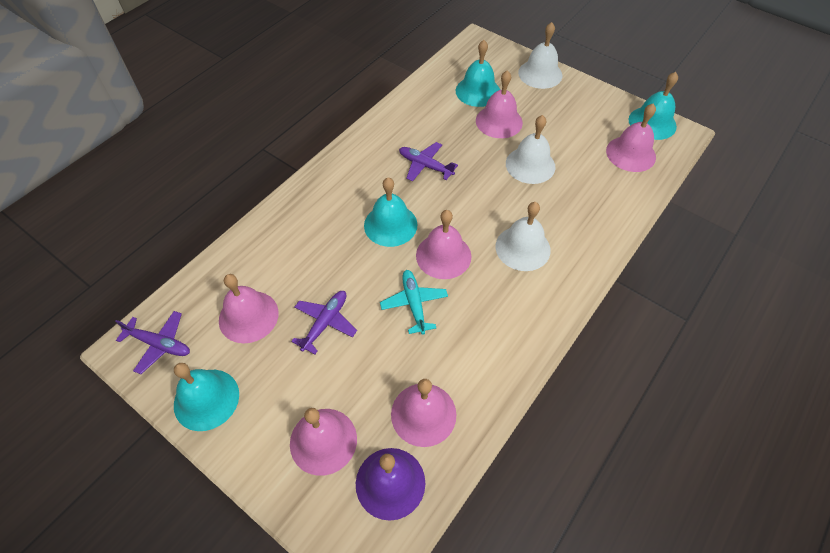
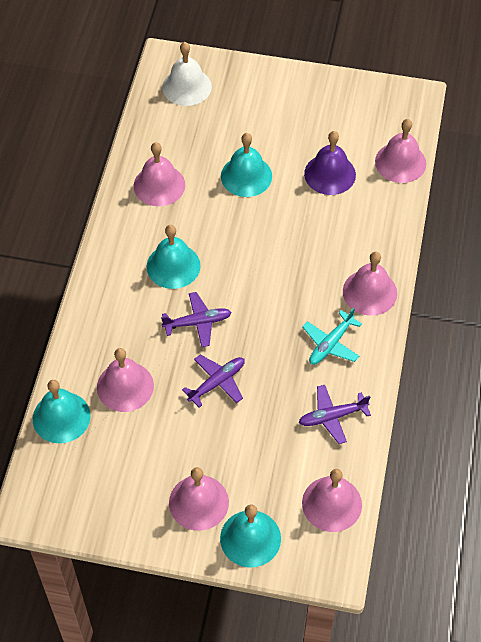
white bell: 3 -> 1

